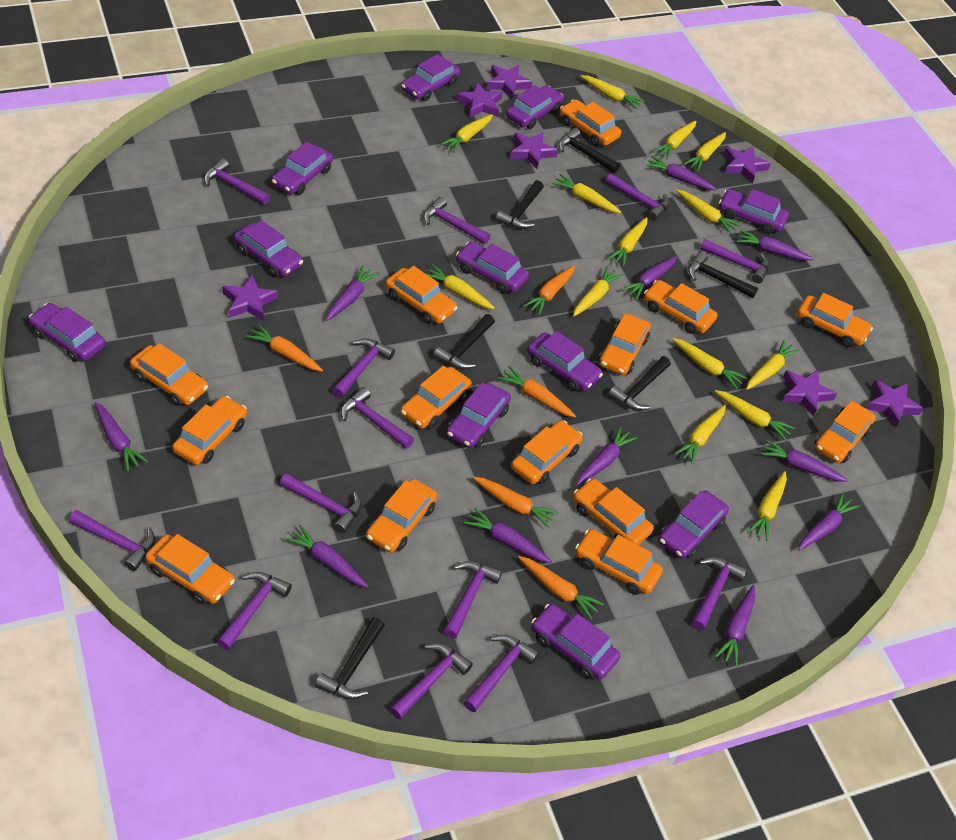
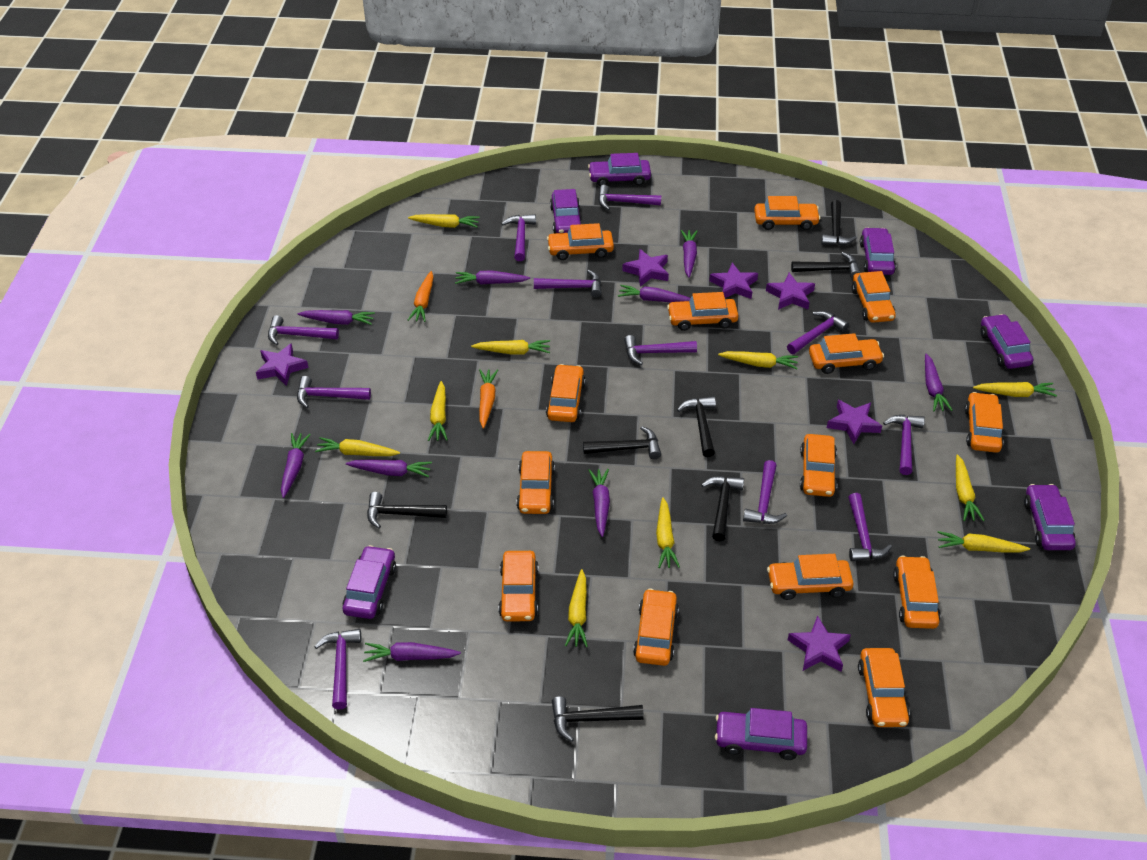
black hammer: 6 -> 7
orange carrot: 5 -> 2
purple car: 11 -> 7
purple carrot: 11 -> 9
purple hammer: 13 -> 11
purple star: 7 -> 6
yellow carrot: 14 -> 10

